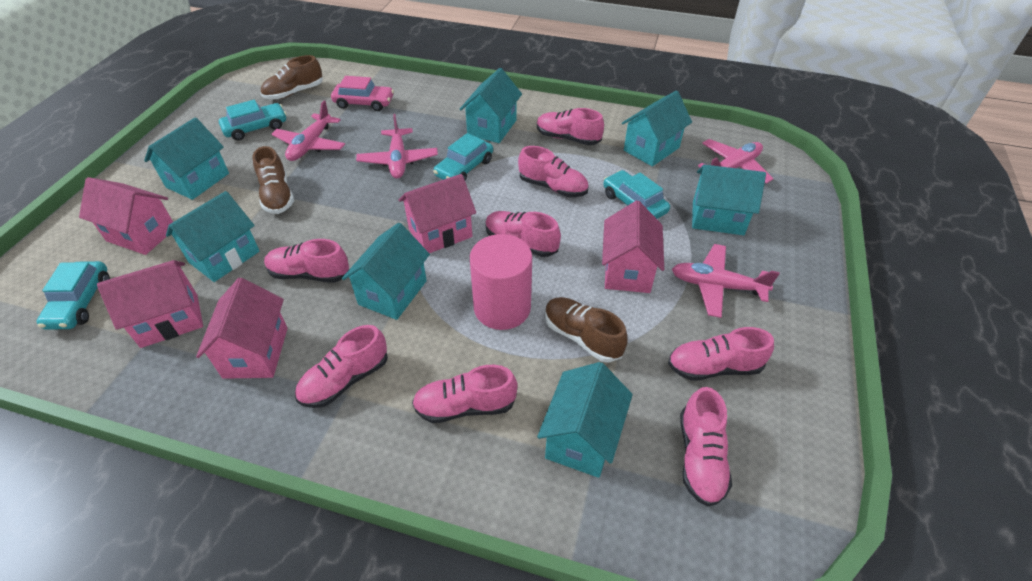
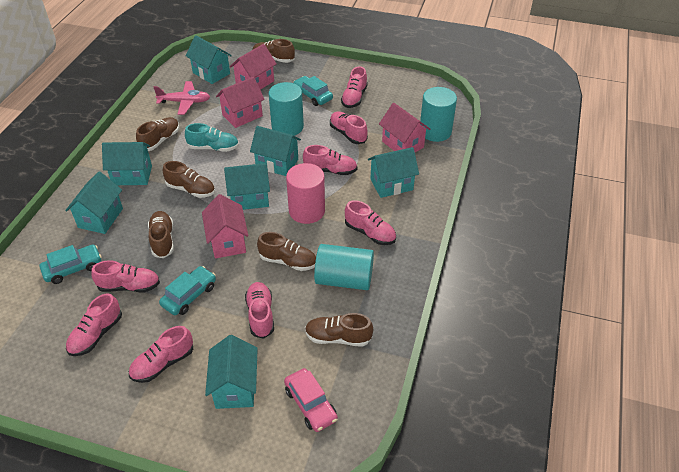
brown shoe: 3 -> 6
pink house: 5 -> 4
pink plane: 4 -> 1
turquoise car: 4 -> 3
turquoise cylinder: 0 -> 3
turquoise shoe: 0 -> 1

